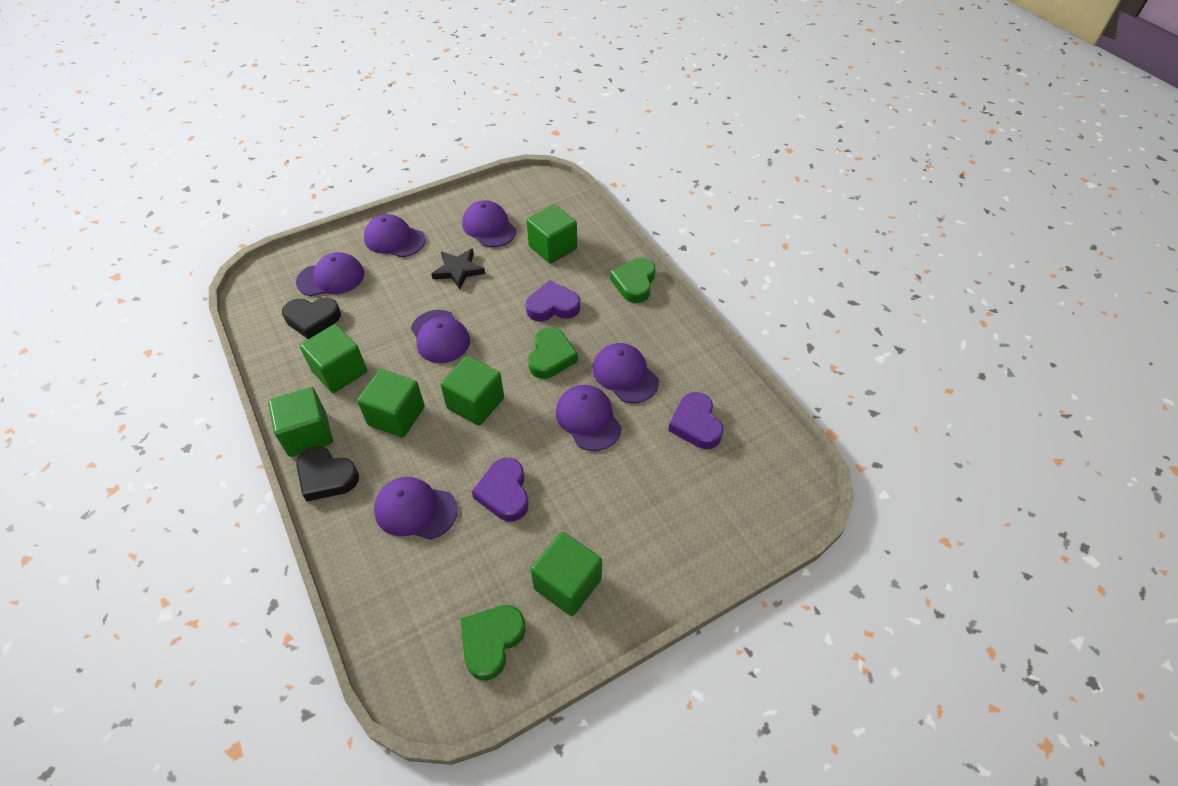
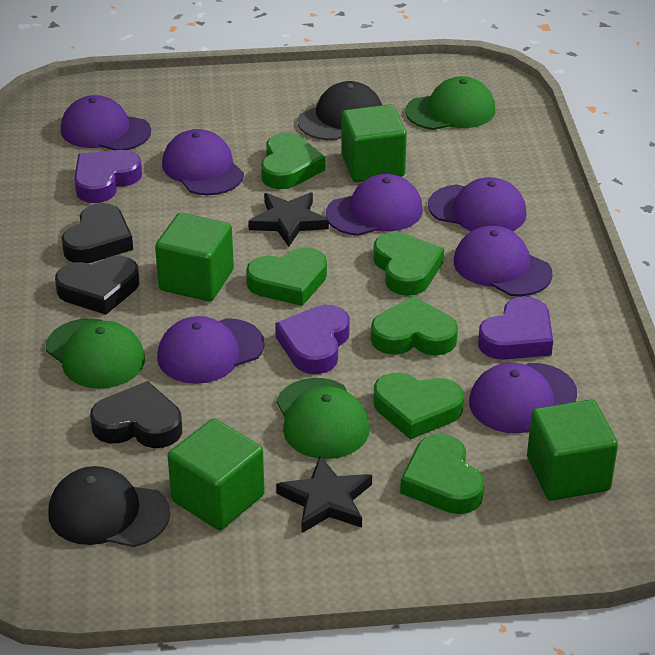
black cap: 0 -> 2
black heart: 2 -> 3
black star: 1 -> 2
green cap: 0 -> 3
green cube: 6 -> 4
green heart: 3 -> 6

